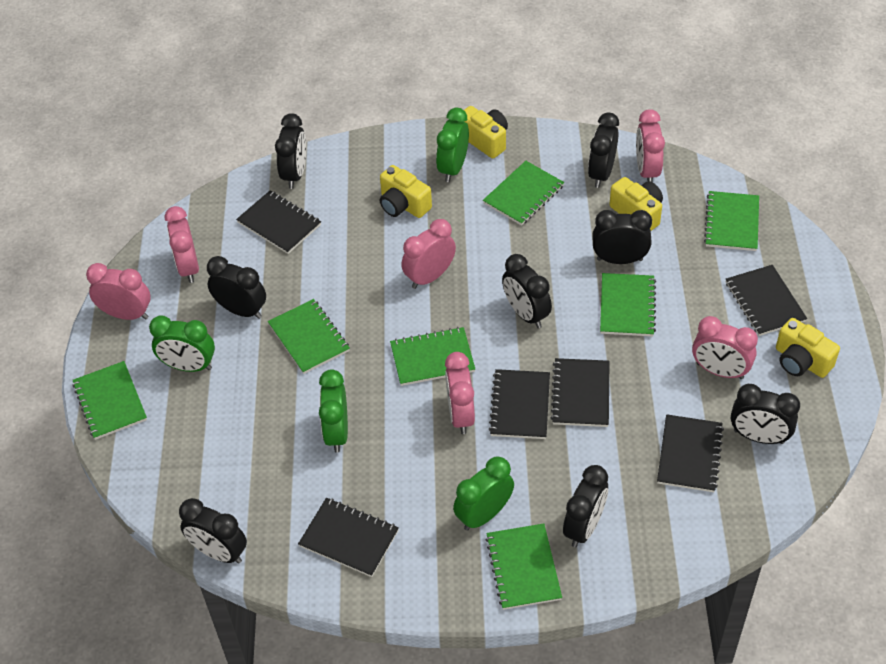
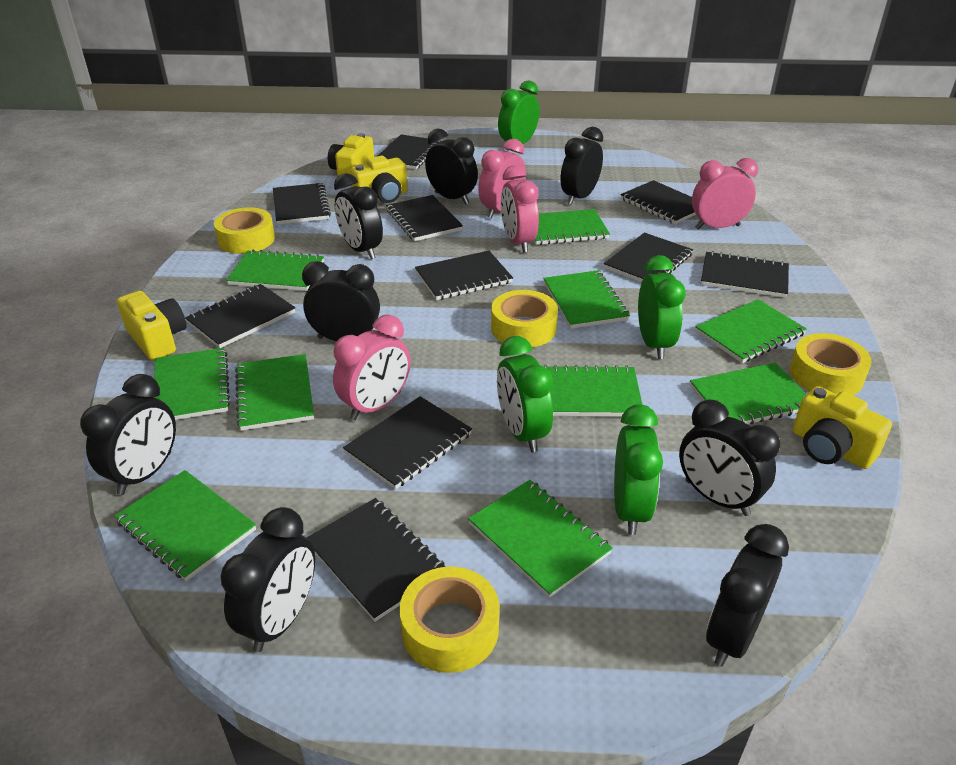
black notebook: 6 -> 10
green notebook: 7 -> 10
pink clock: 6 -> 4
yellow tape: 0 -> 4

